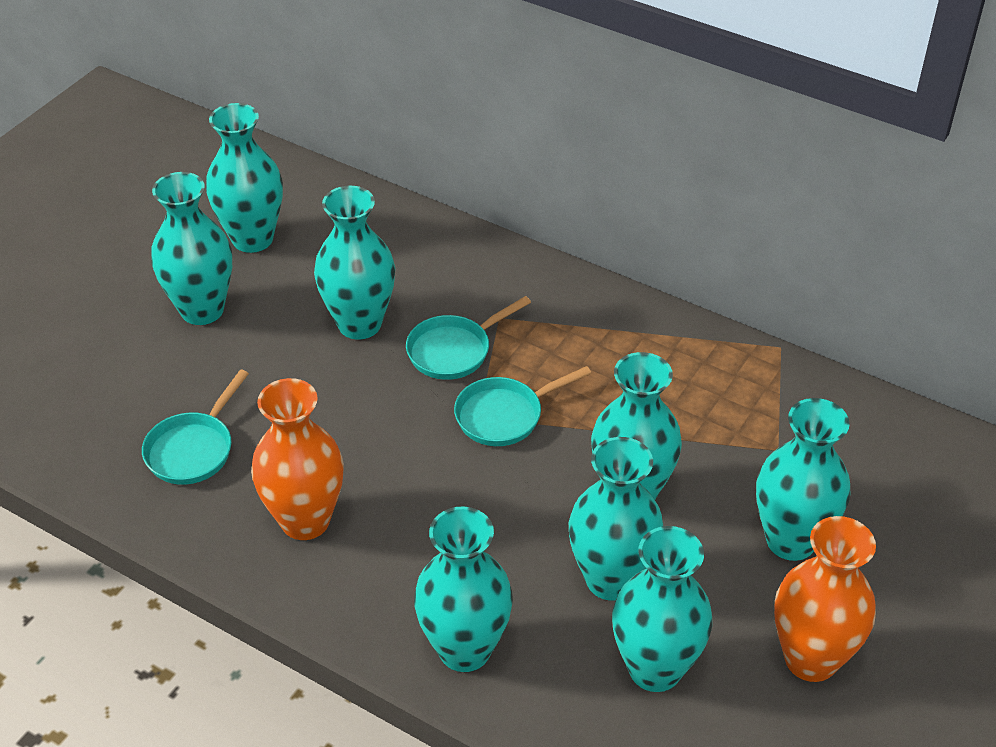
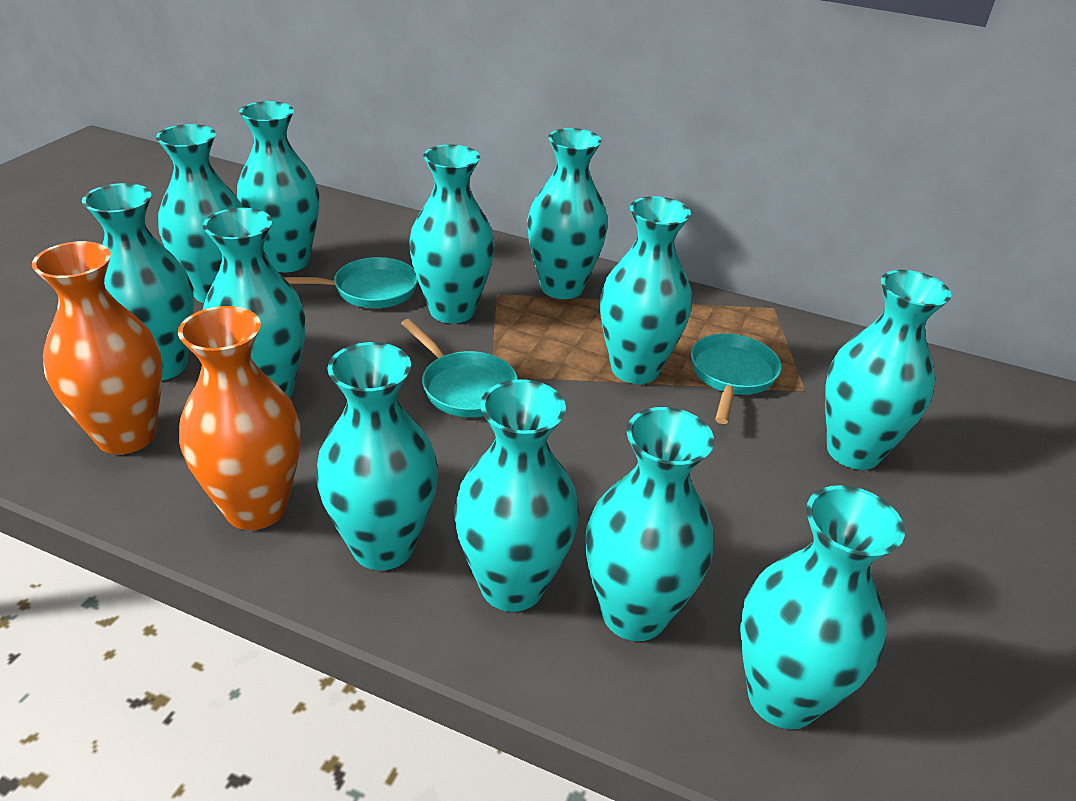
turquoise vase: 8 -> 12

